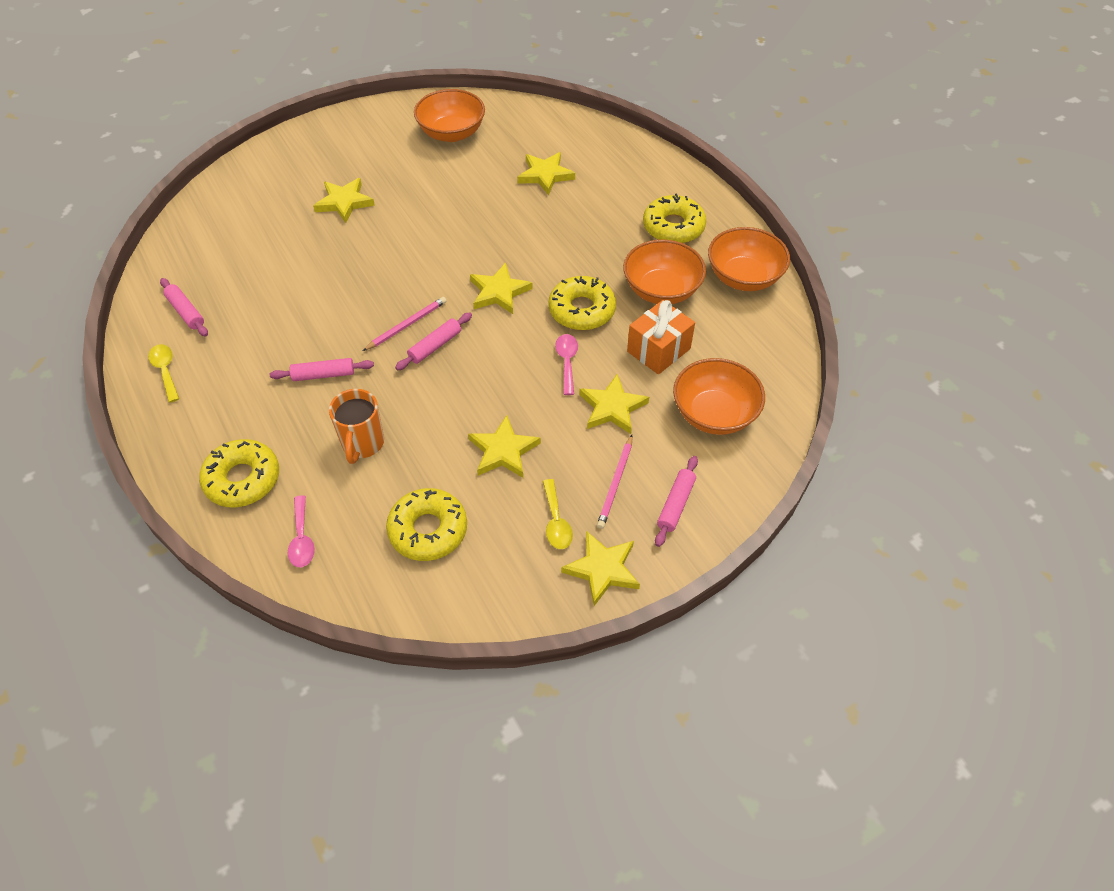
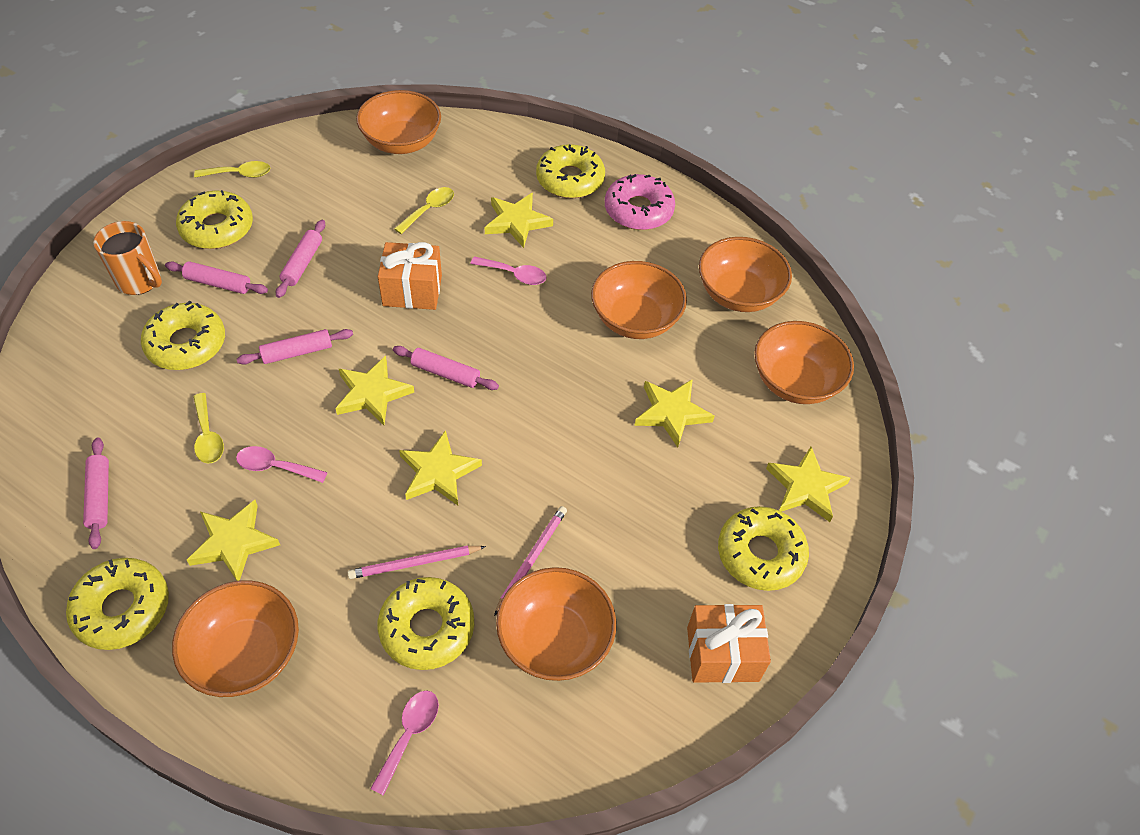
orange bowl: 4 -> 6
orange gift: 1 -> 2
pink donut: 0 -> 1
pink rolling pin: 4 -> 5
pink spoon: 2 -> 3
yellow donut: 4 -> 6
yellow spoon: 2 -> 3

